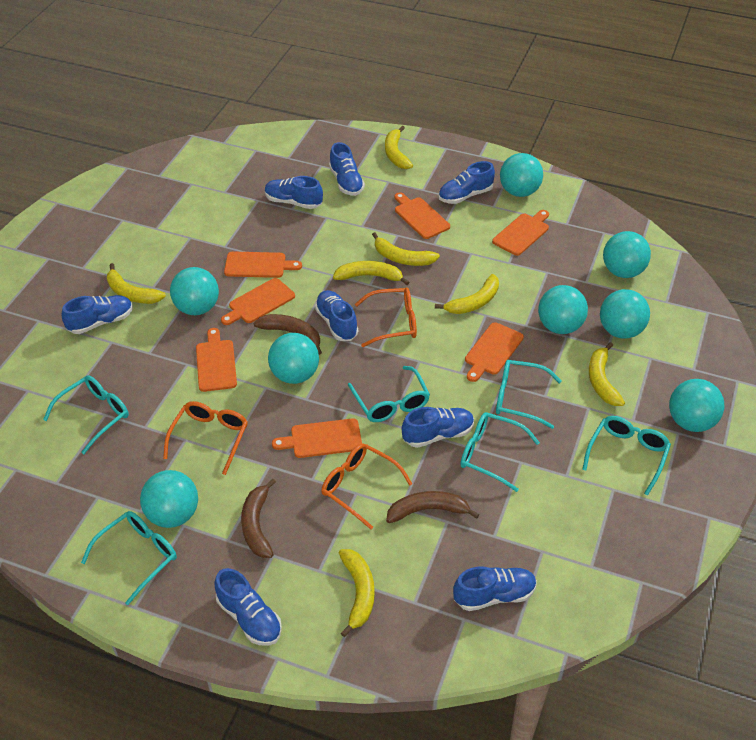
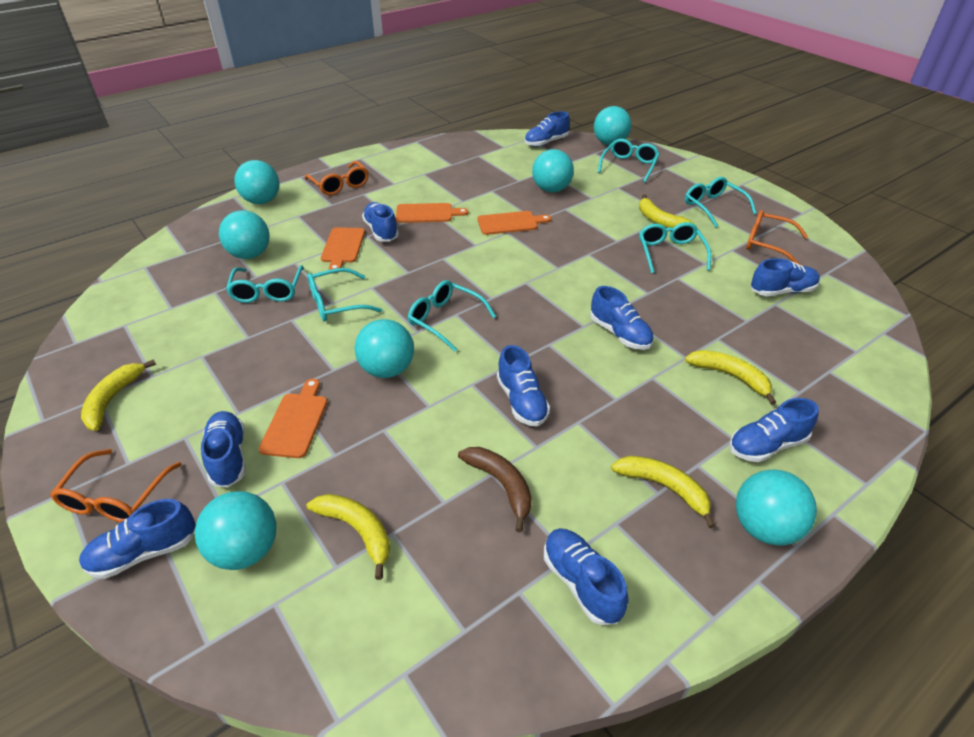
blue shoe: 8 -> 9
brown banana: 3 -> 1
orange cutting board: 7 -> 4
turquoise ball: 8 -> 7
yellow banana: 7 -> 5

